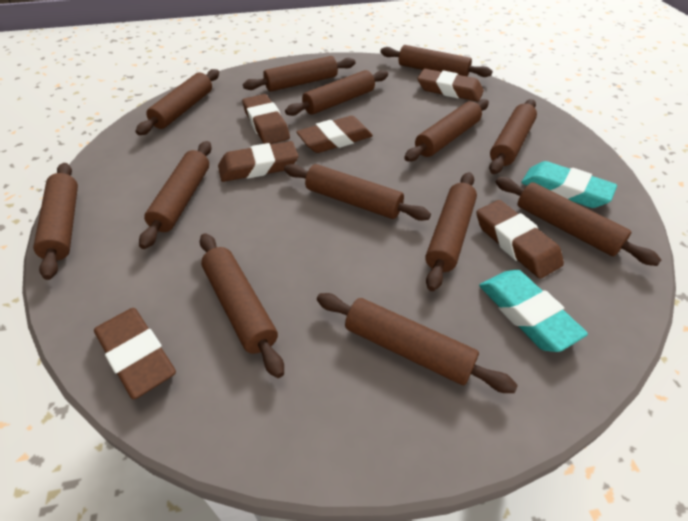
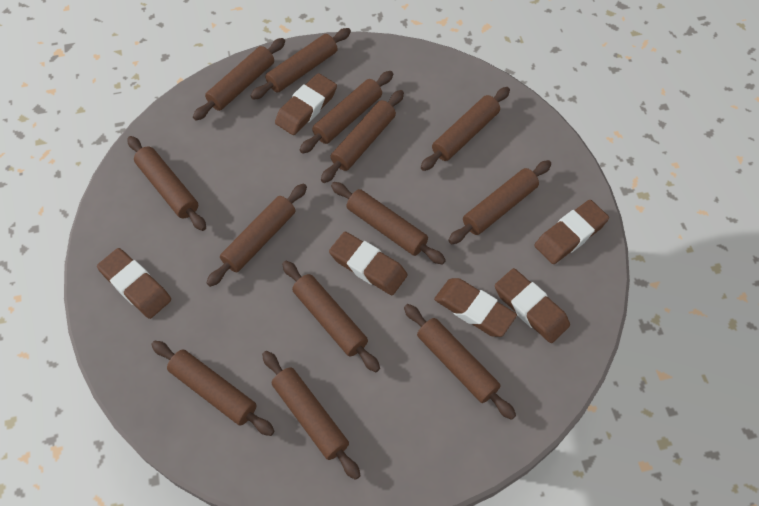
turquoise eraser: 2 -> 0

